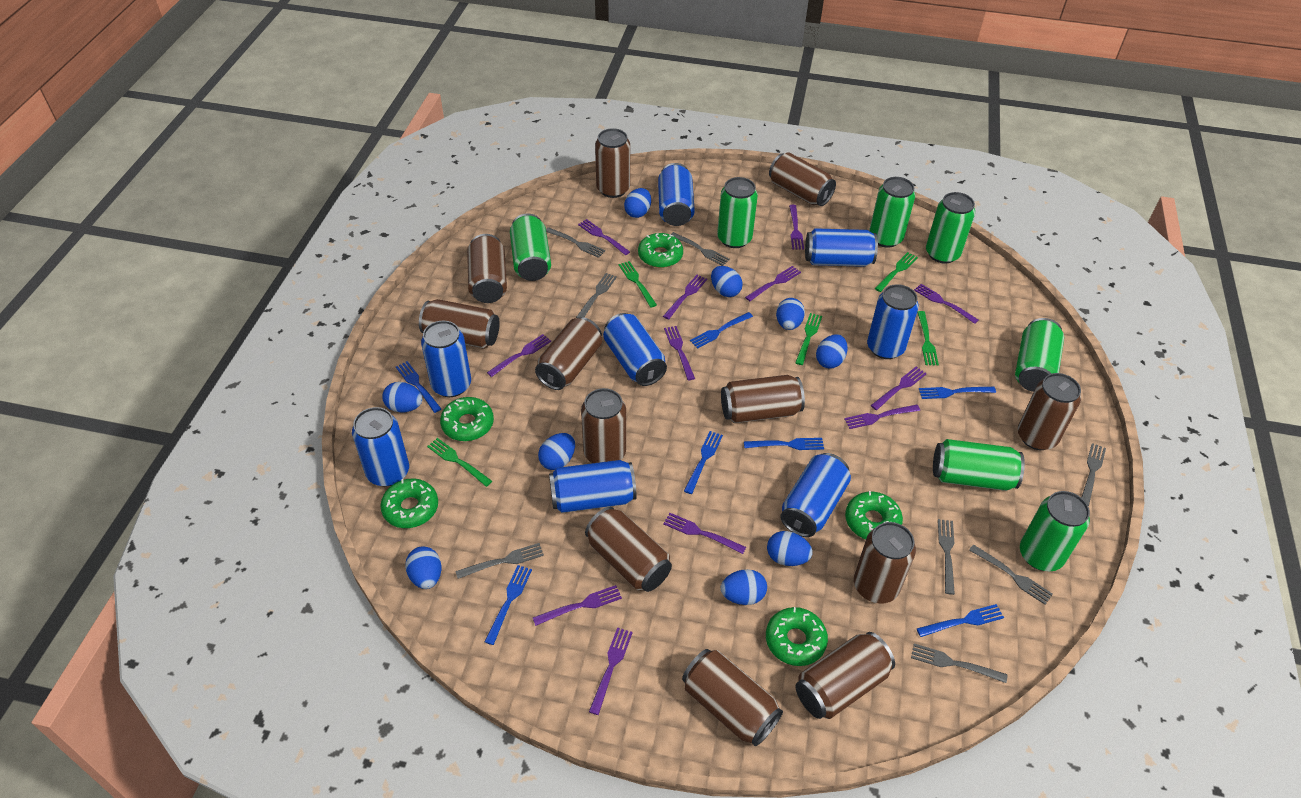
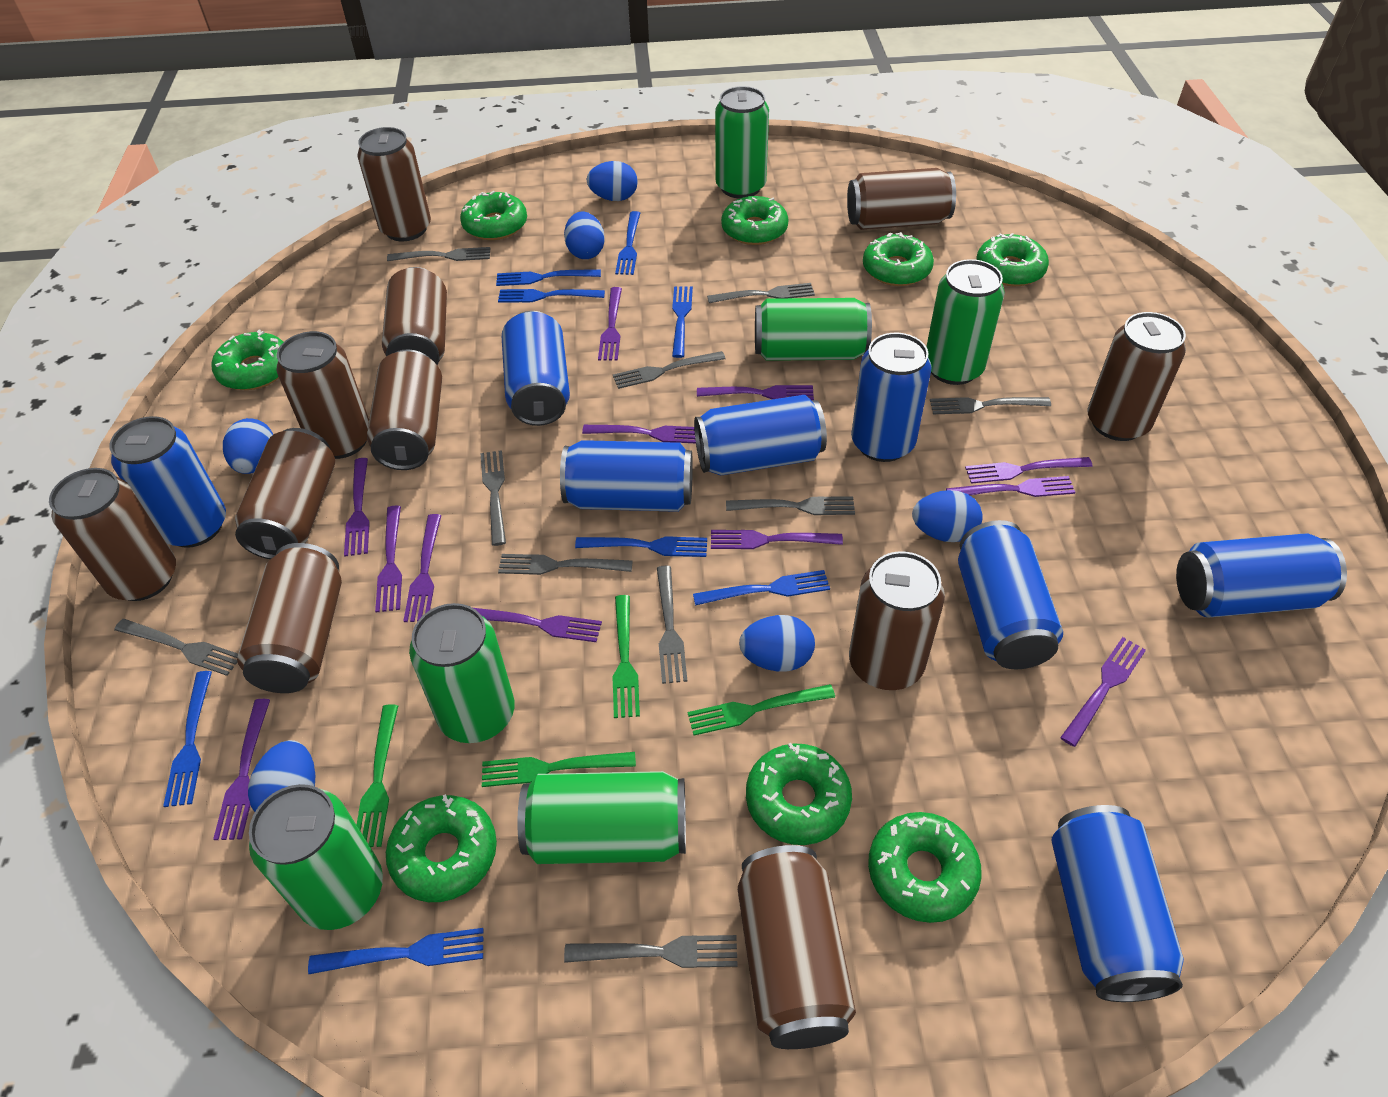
blue egg: 9 -> 6
blue fork: 7 -> 8
brown can: 12 -> 11
green can: 7 -> 6
green donut: 5 -> 8
green fork: 5 -> 4
grey fork: 8 -> 10

